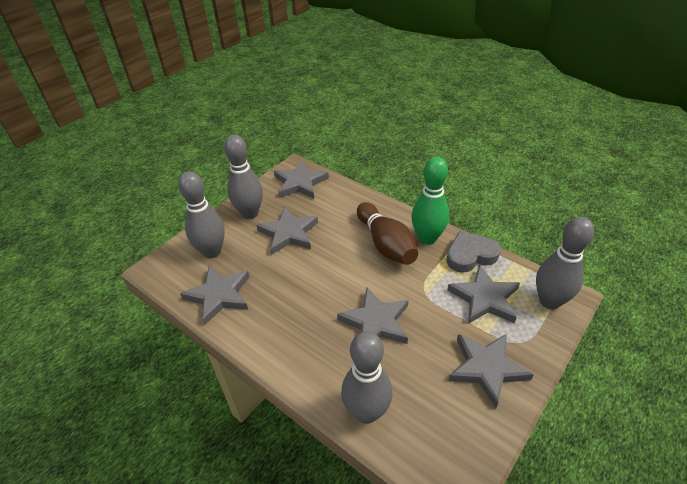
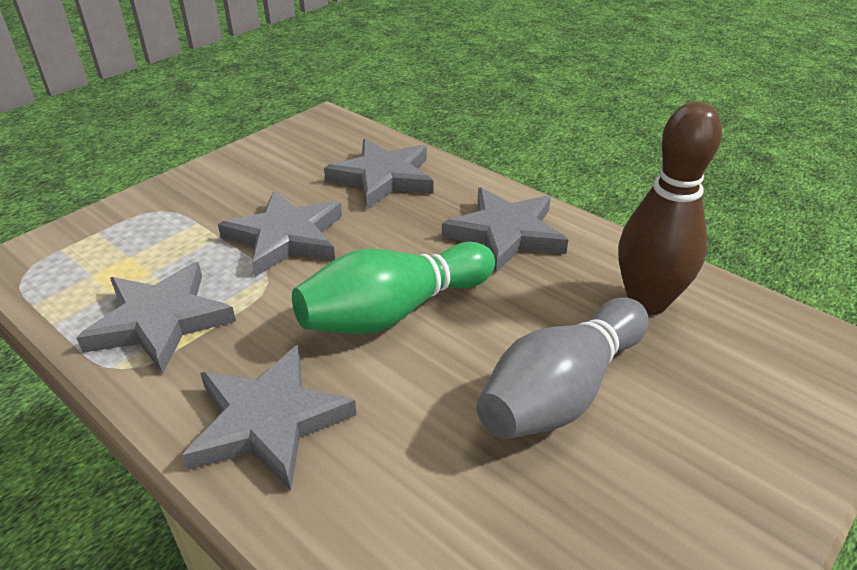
grey bowling pin: 4 -> 1
grey heart: 1 -> 0
grey star: 6 -> 5

